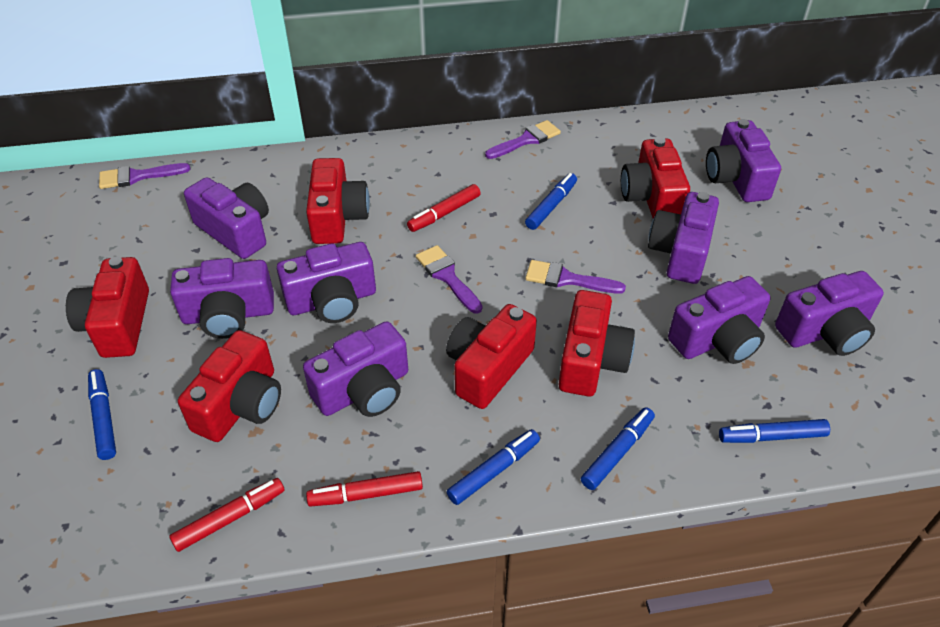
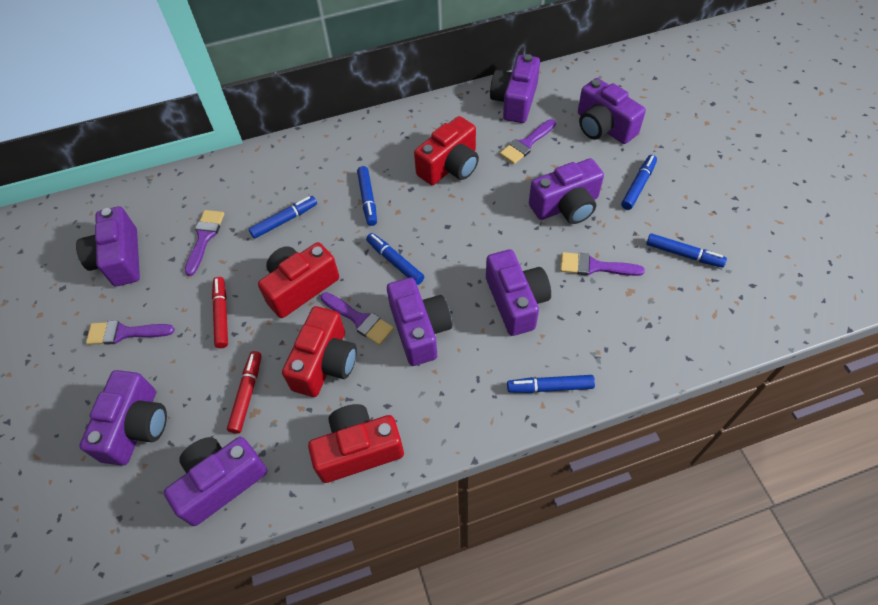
blue marker: 5 -> 6
purple brush: 4 -> 5
red camera: 6 -> 4
red marker: 3 -> 2

